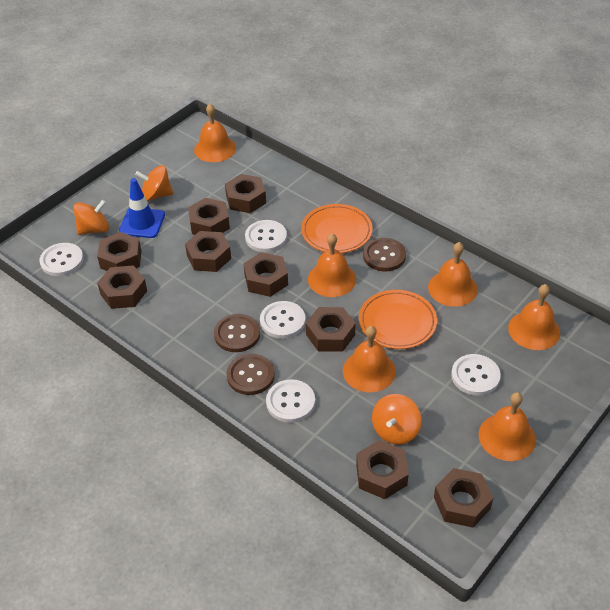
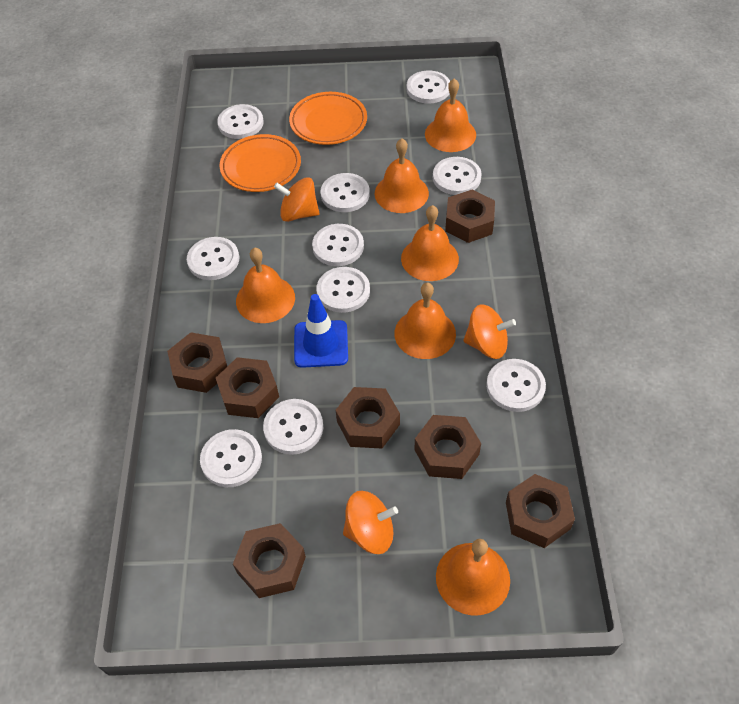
brown button: 3 -> 0
brown nut: 9 -> 7
white button: 5 -> 10

